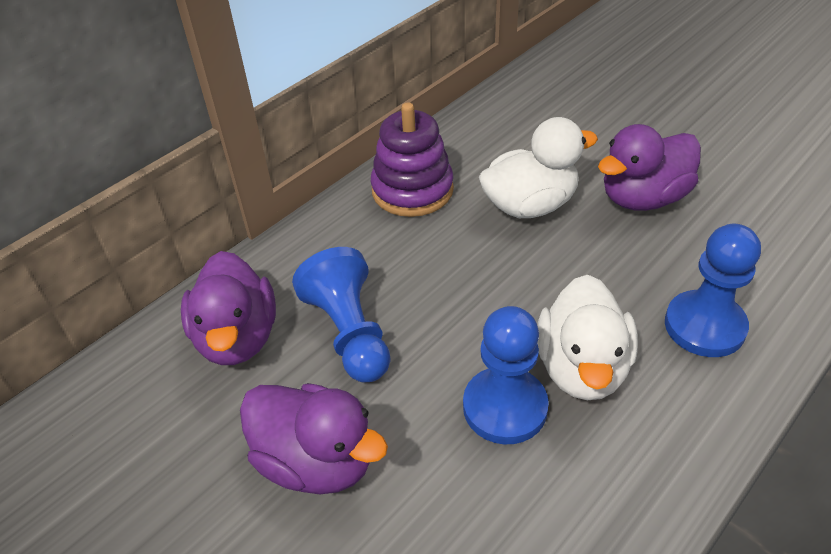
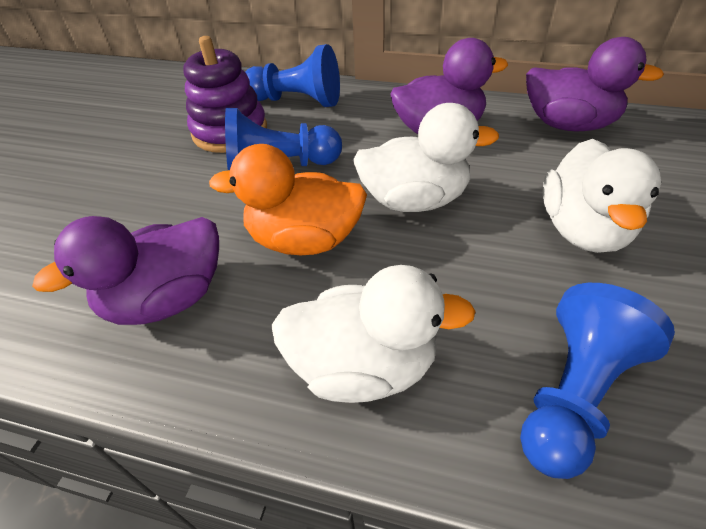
orange duck: 0 -> 1
white duck: 2 -> 3

